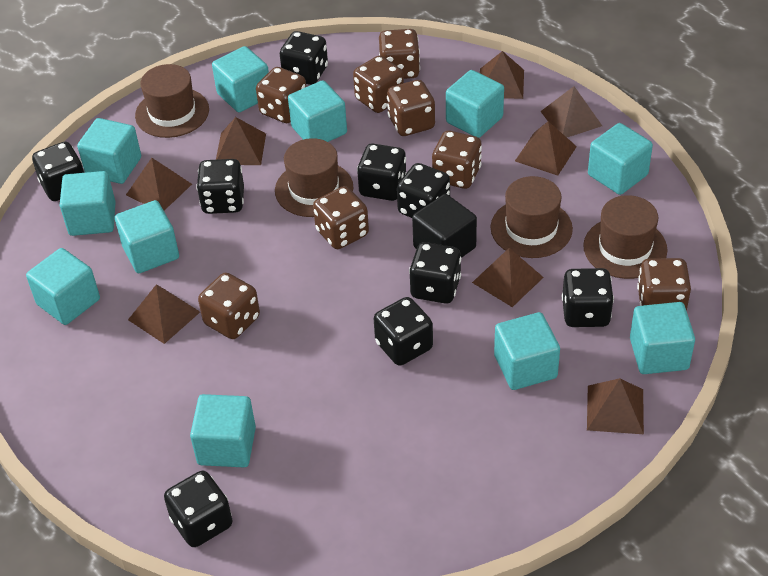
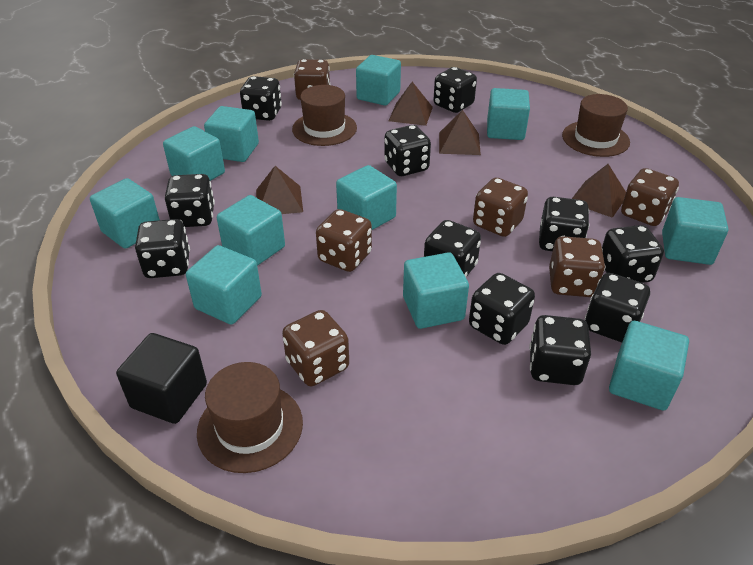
black dice: 9 -> 11
brown dice: 8 -> 6
brown hat: 4 -> 3
brown pyramid: 8 -> 4

